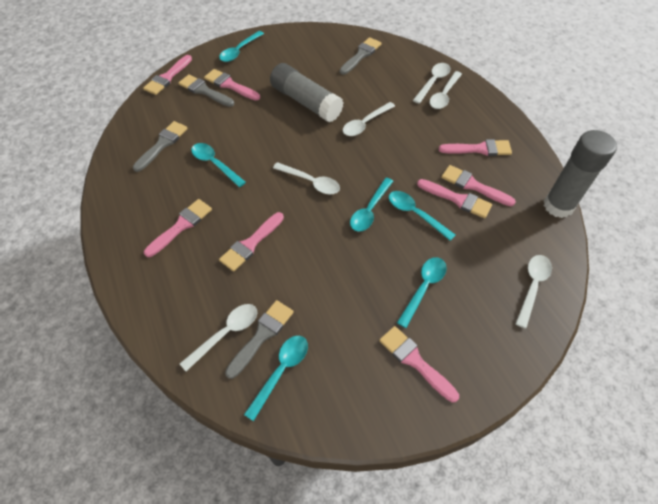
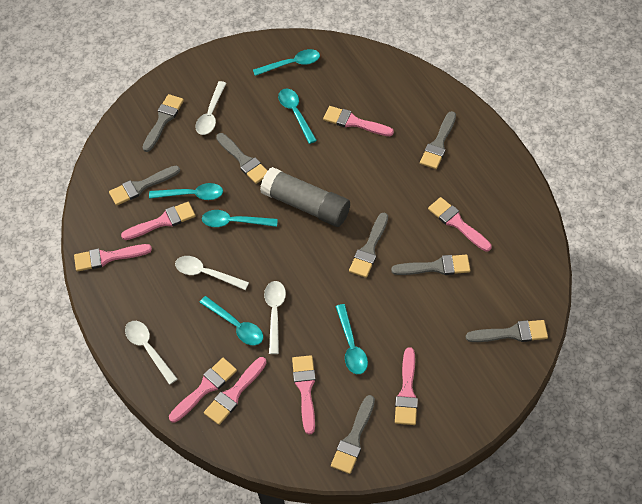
grey brush: 4 -> 8
grey glue stick: 2 -> 1
white spoon: 6 -> 4

